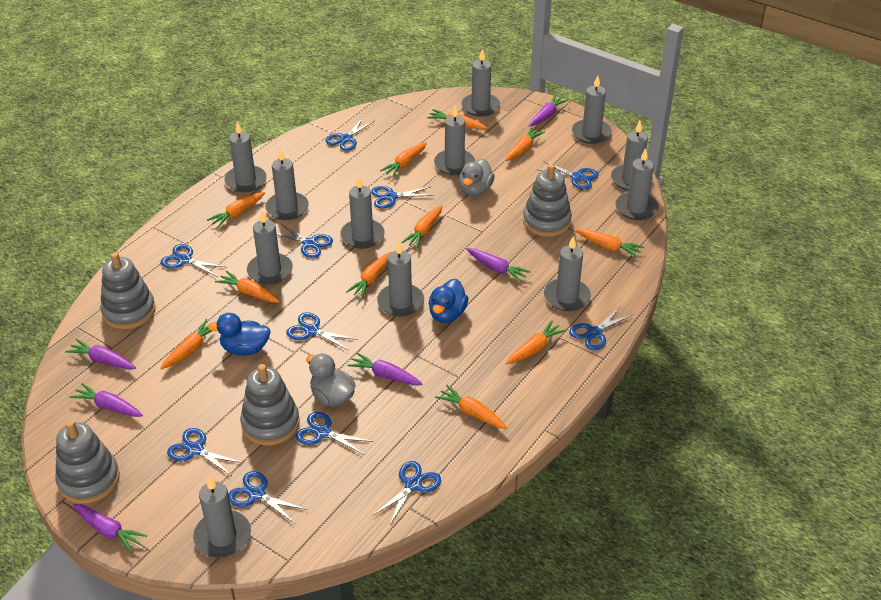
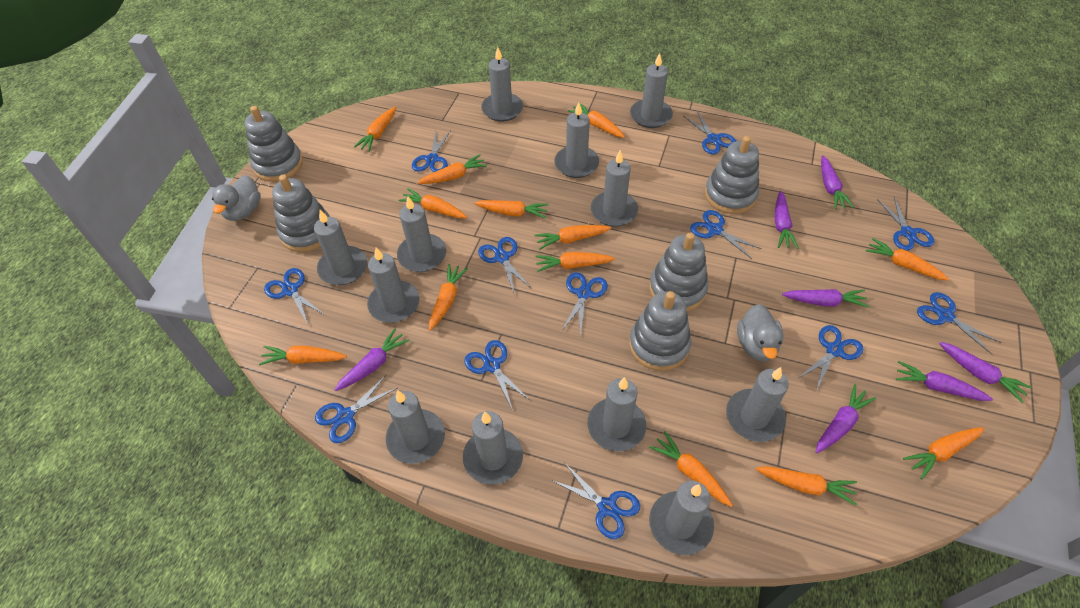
blue duck: 2 -> 0
blue scissors: 11 -> 12
grey stacking toy: 4 -> 5
orange carrot: 11 -> 13
purple carrot: 6 -> 7

